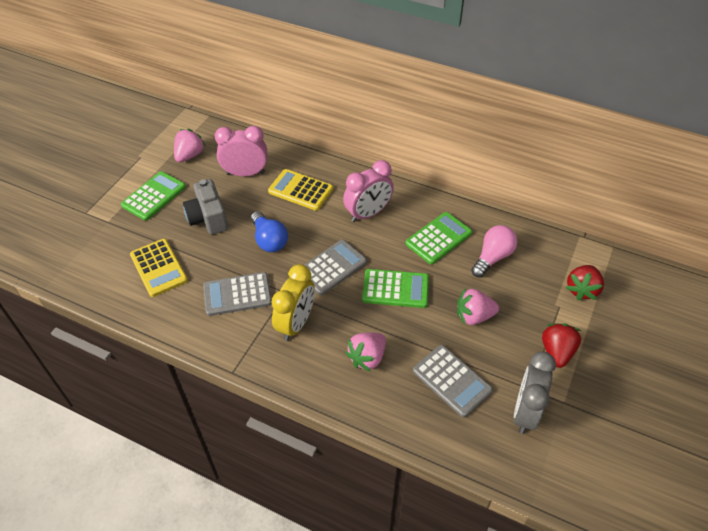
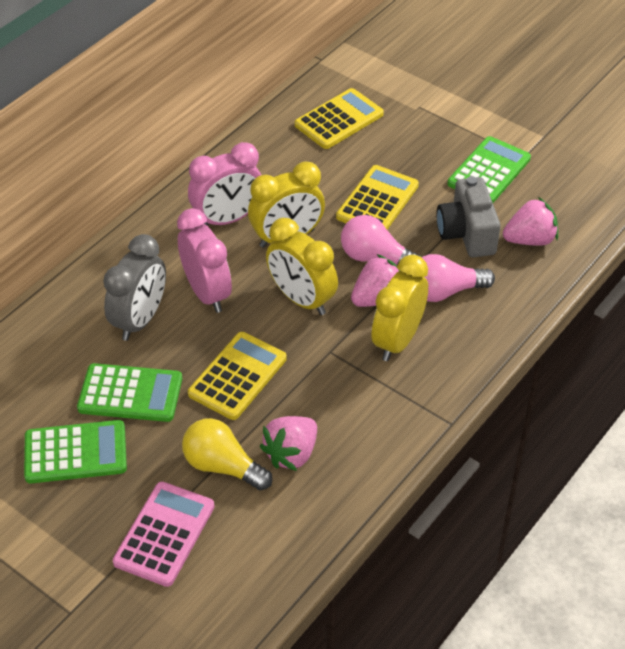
blue light bulb: 1 -> 0
grey calculator: 3 -> 0
pink calculator: 0 -> 1
pink light bulb: 1 -> 2
red strawberry: 2 -> 0
yellow calculator: 2 -> 3
yellow clock: 1 -> 3
yellow light bulb: 0 -> 1

